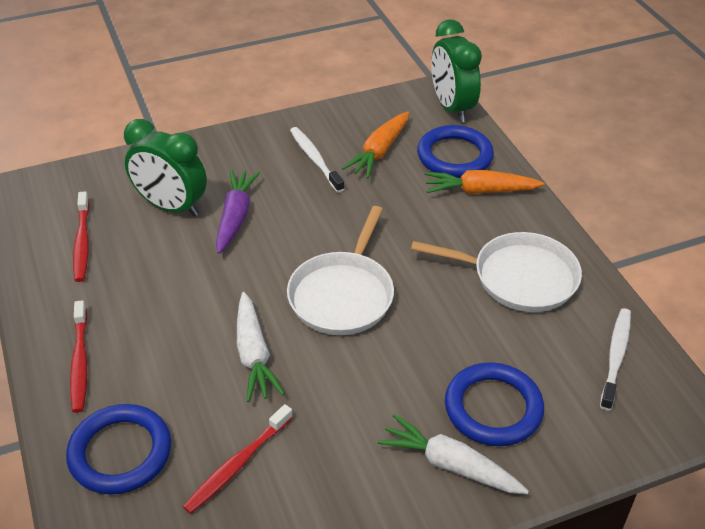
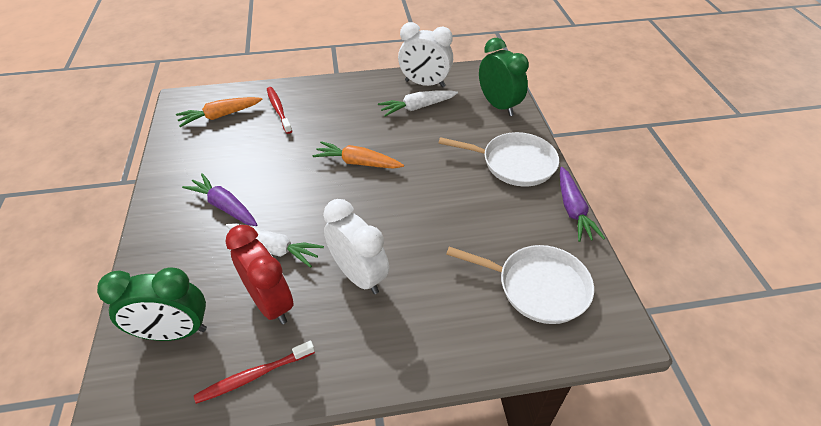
blue ring: 3 -> 0
purple carrot: 1 -> 2
red clock: 0 -> 1
red toothbrush: 3 -> 2
white clock: 0 -> 2
white toothbrush: 2 -> 0

